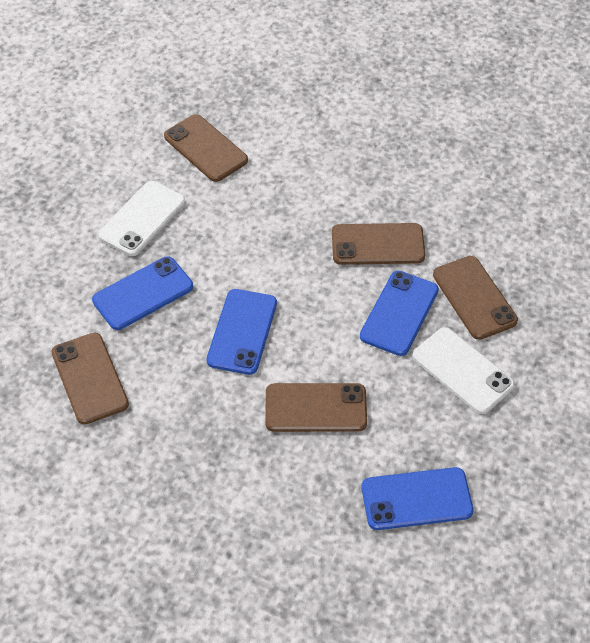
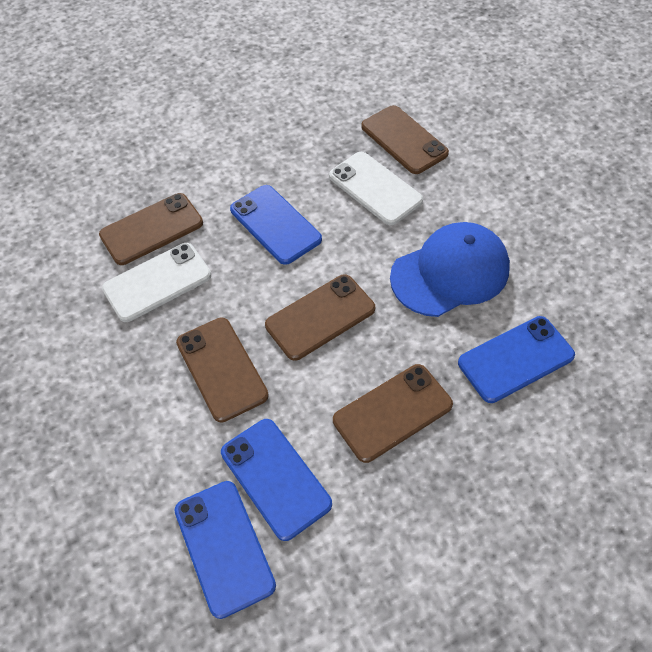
blue cap: 0 -> 1

